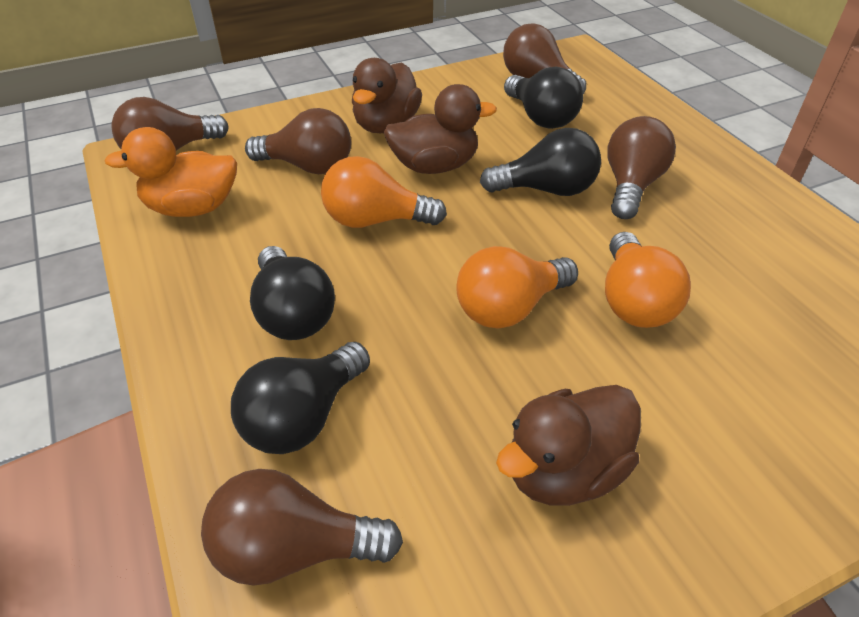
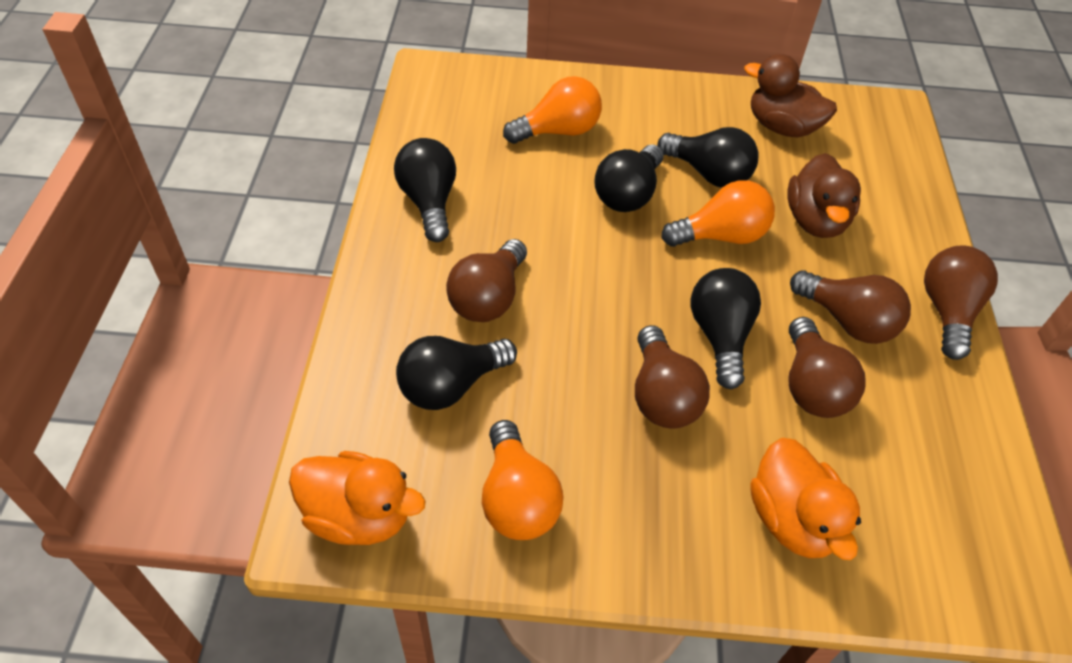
black light bulb: 4 -> 5
brown duck: 3 -> 2
orange duck: 1 -> 2

